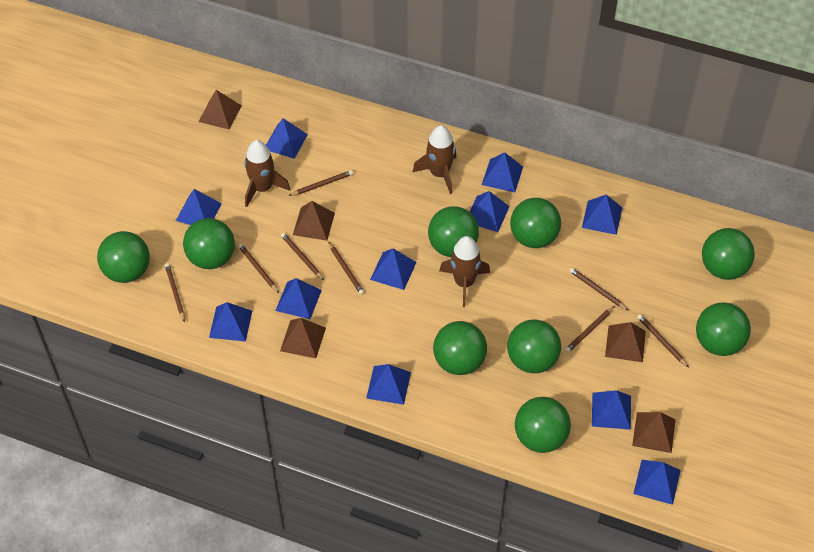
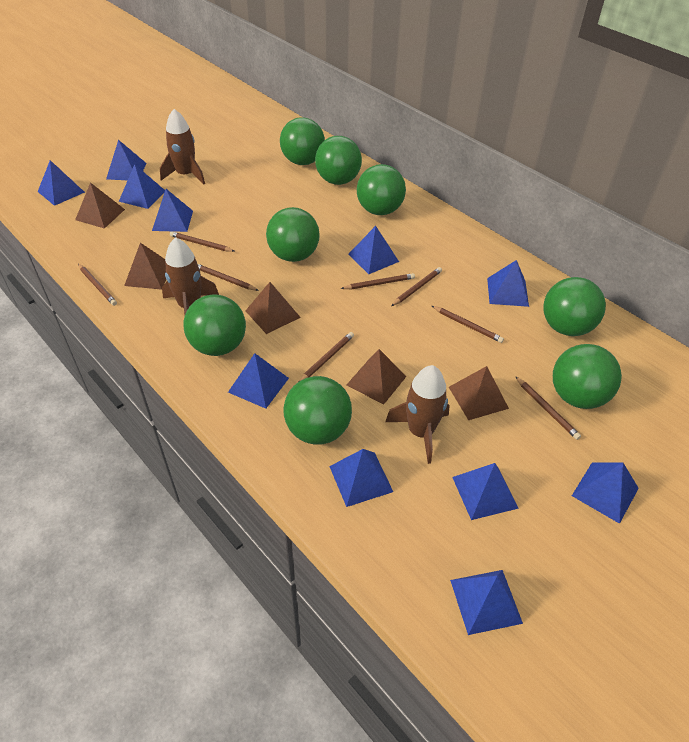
green ball: 9 -> 8

